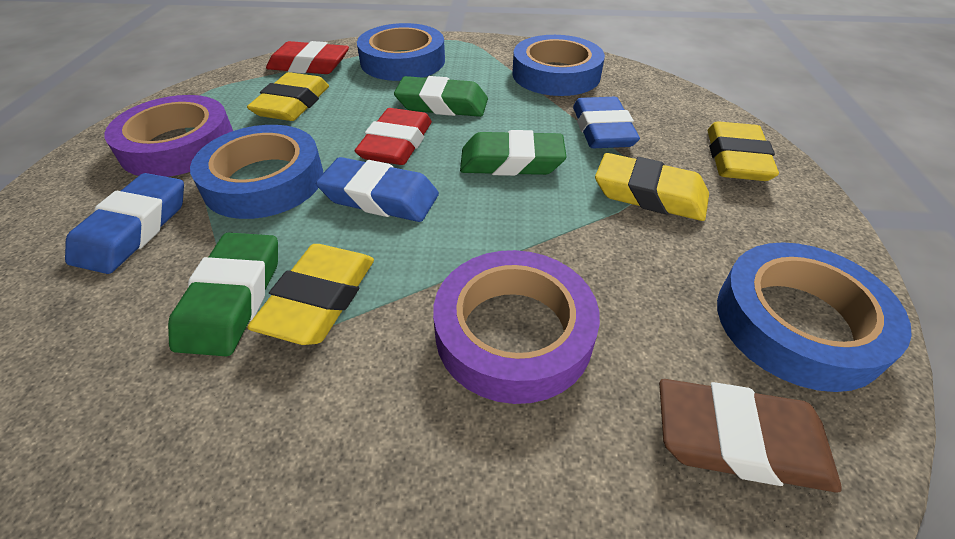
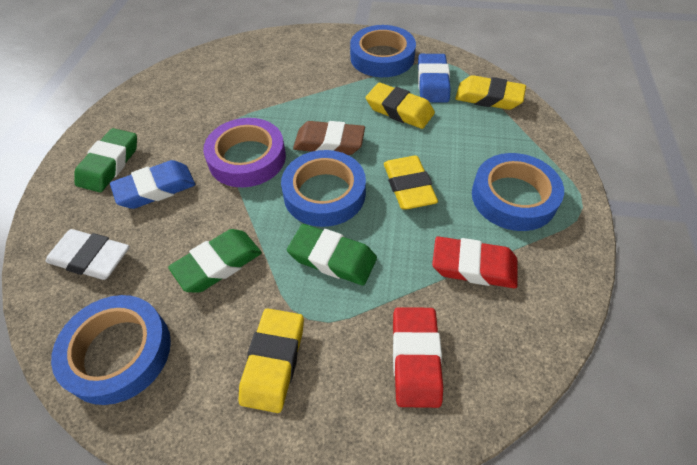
blue eraser: 3 -> 2
purple tape: 2 -> 1
white eraser: 0 -> 1

